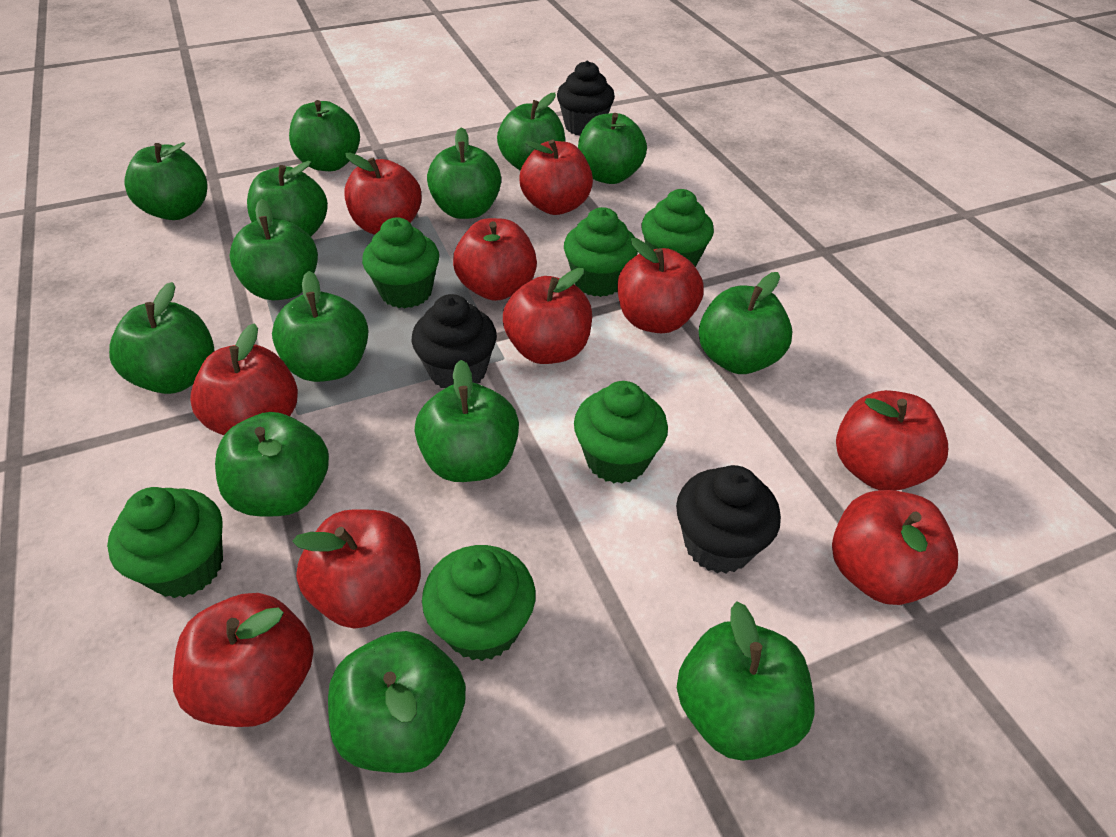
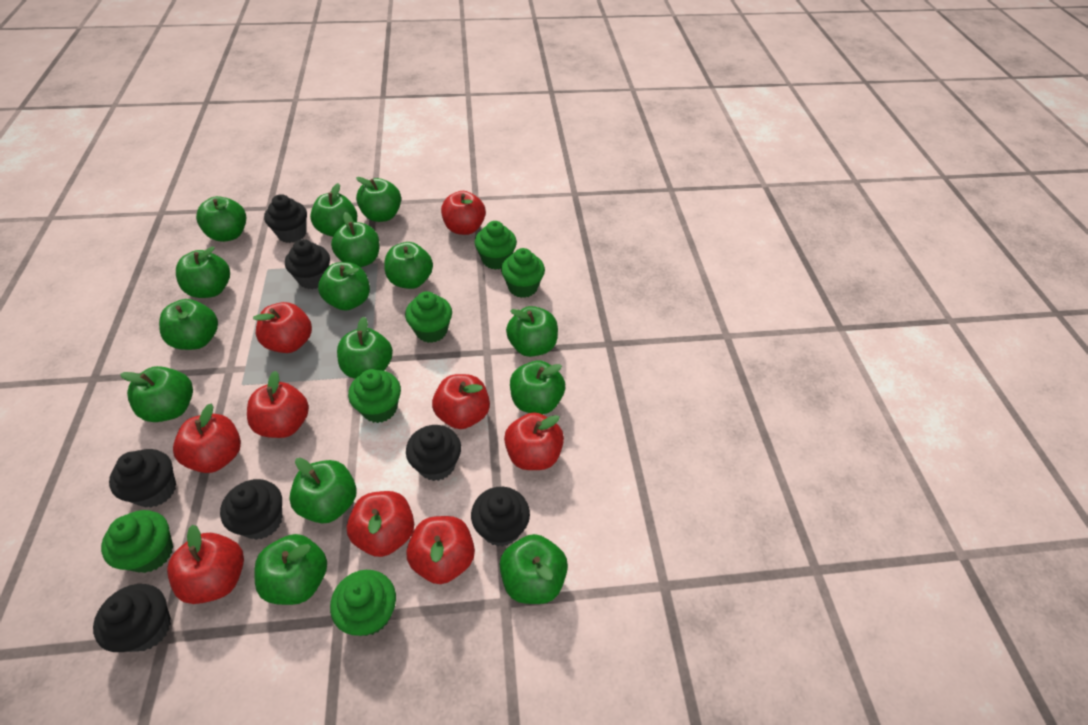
black cupcake: 3 -> 7
green apple: 14 -> 15
red apple: 10 -> 9

